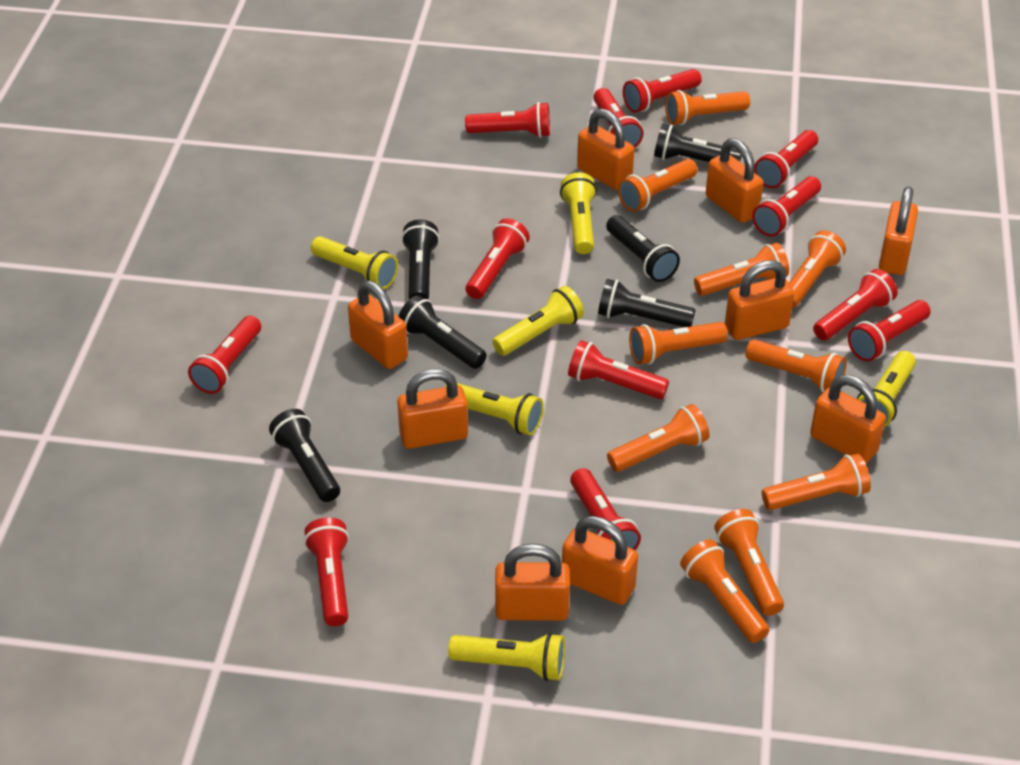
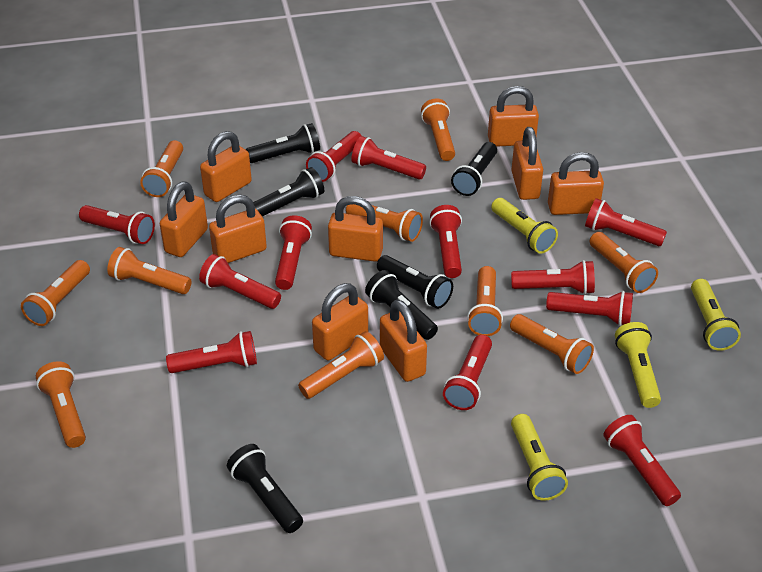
yellow flashlight: 6 -> 4

